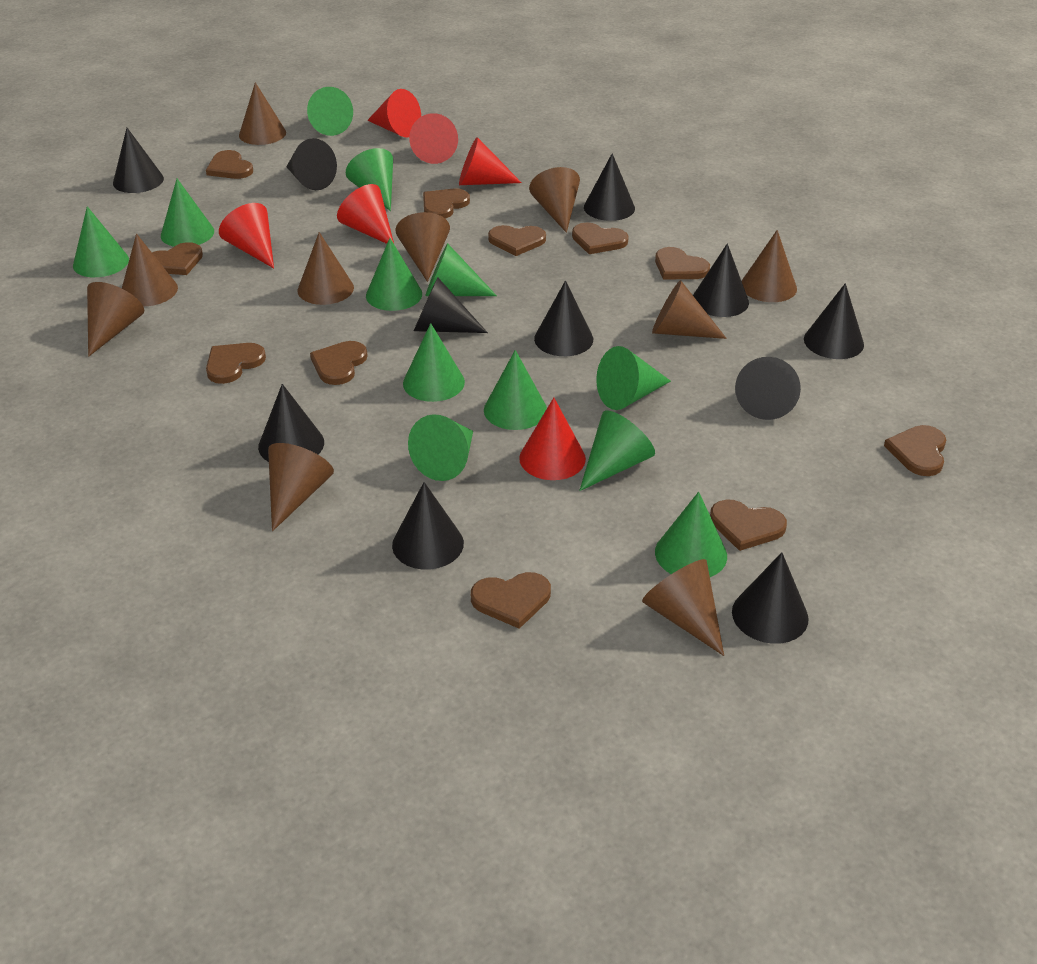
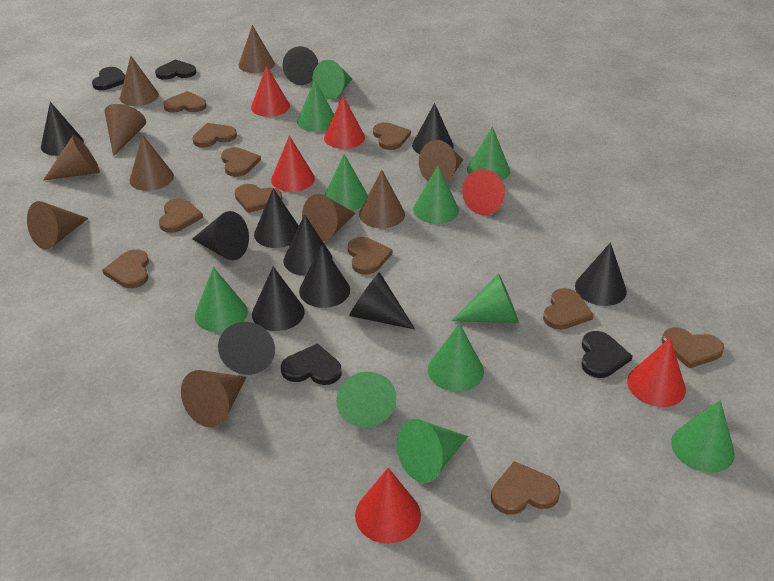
black heart: 0 -> 4
green cone: 12 -> 11

